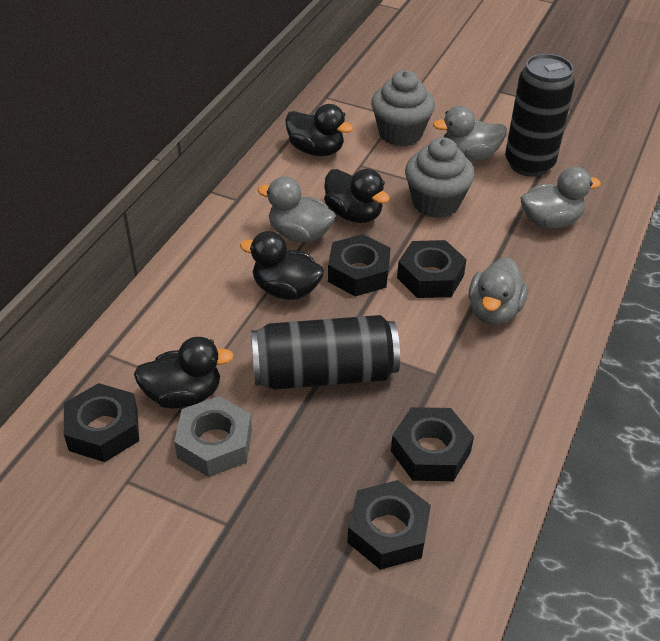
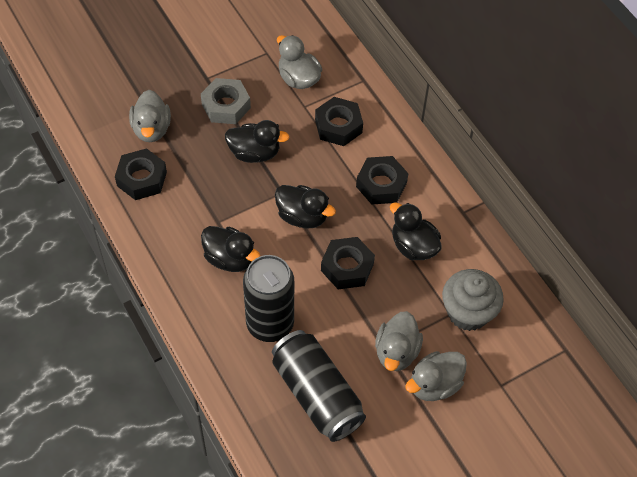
black nut: 5 -> 4
grey cupcake: 2 -> 1

